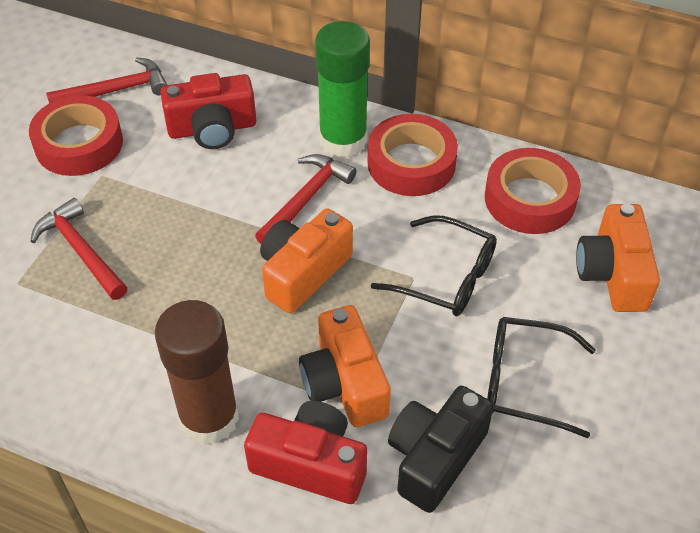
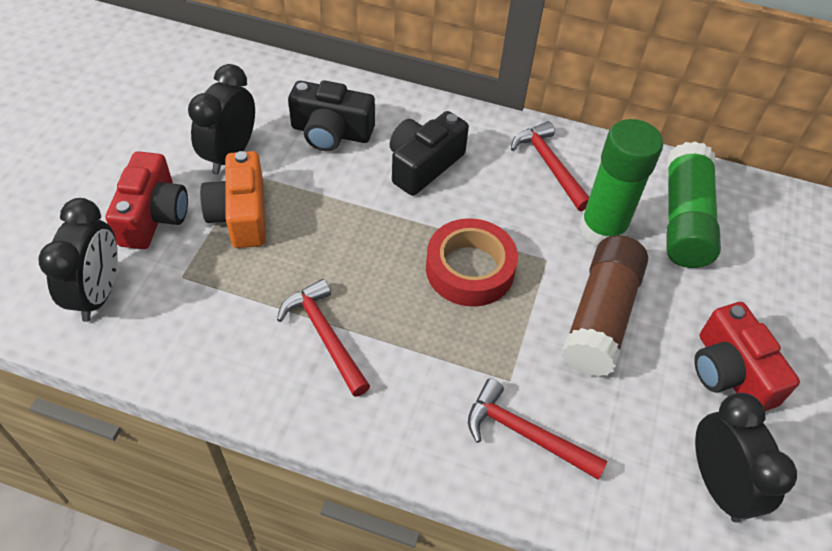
black camera: 1 -> 2
black clock: 0 -> 3
black glasses: 2 -> 0
green glue stick: 1 -> 2
orange camera: 3 -> 1
red tape: 3 -> 1

